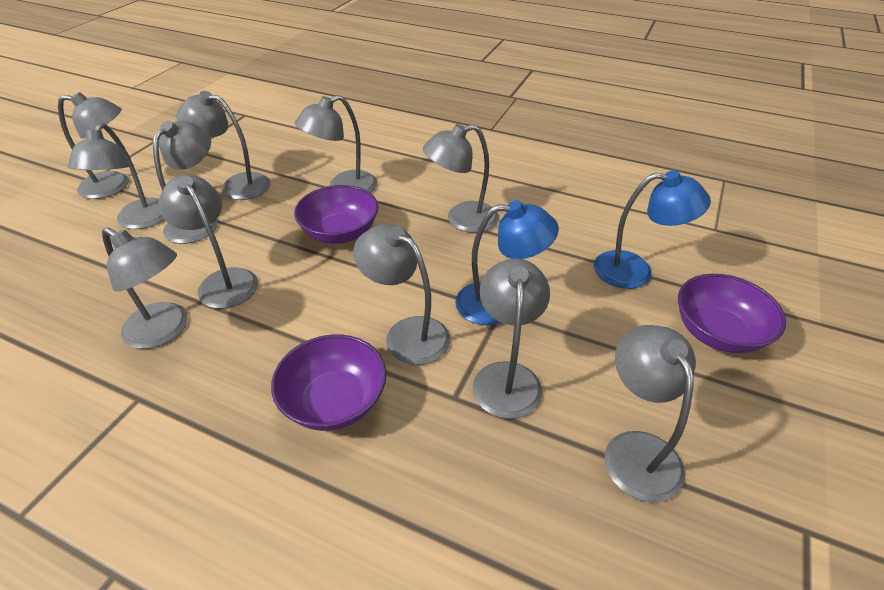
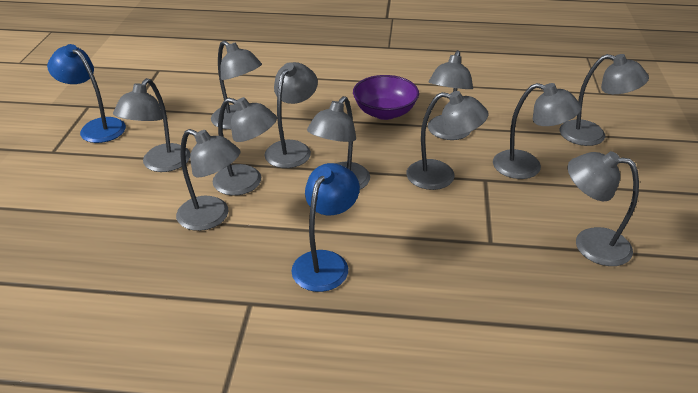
purple bowl: 3 -> 1

